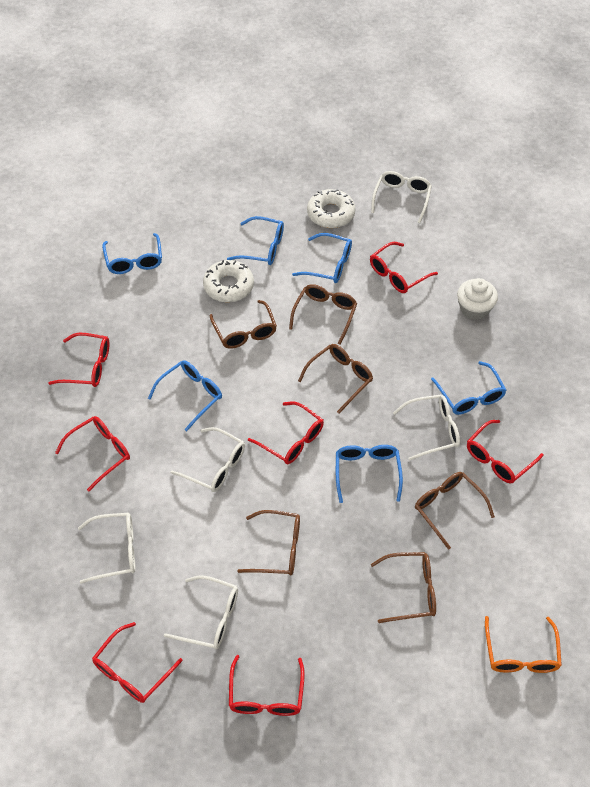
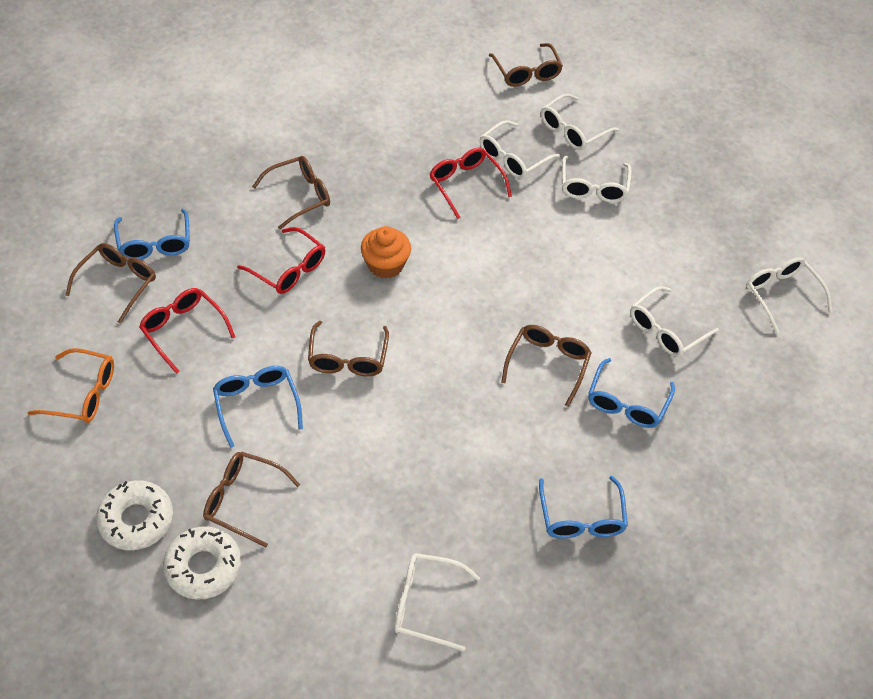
blue glasses: 6 -> 4
orange cupcake: 0 -> 1
red glasses: 7 -> 3
white cupcake: 1 -> 0
white glasses: 5 -> 6

